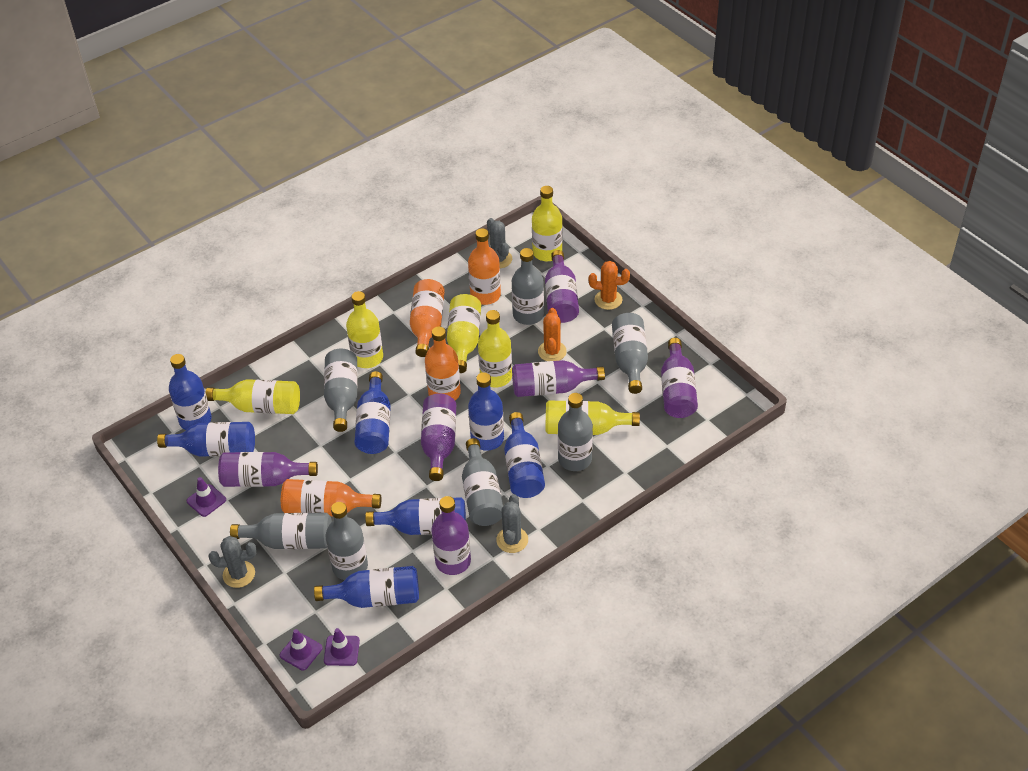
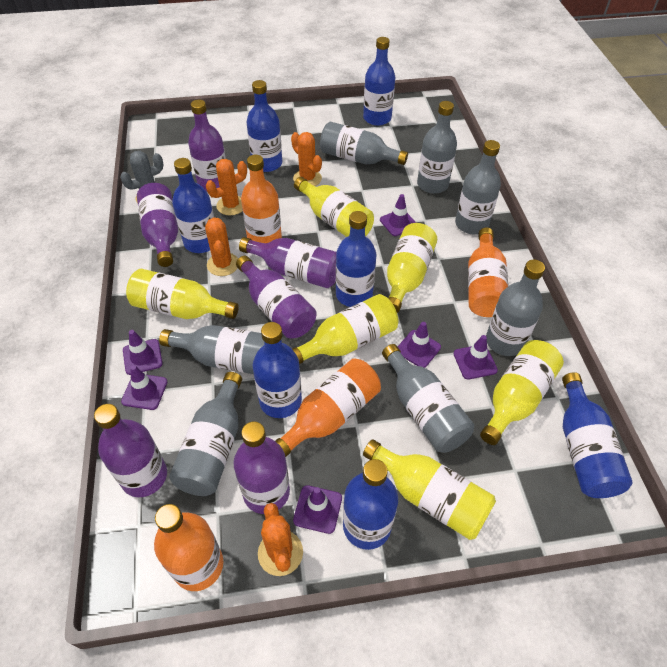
grey cactus: 3 -> 1
orange cactus: 2 -> 4
purple traffic cone: 3 -> 6

